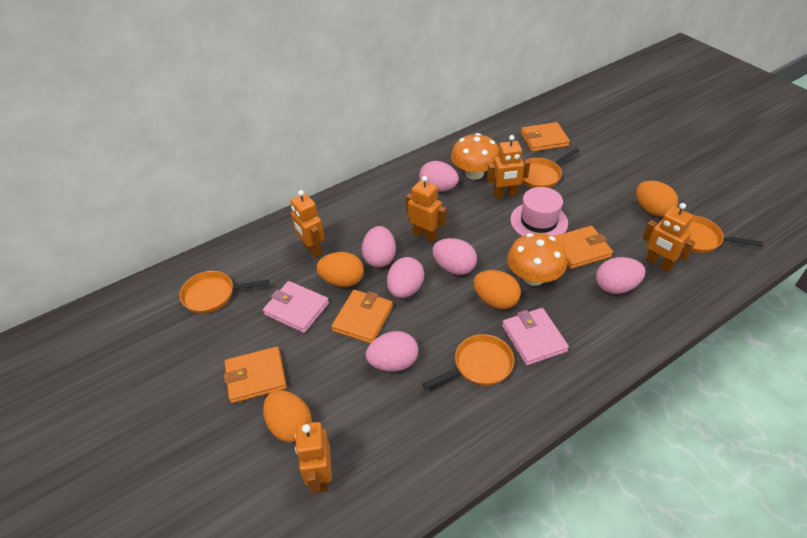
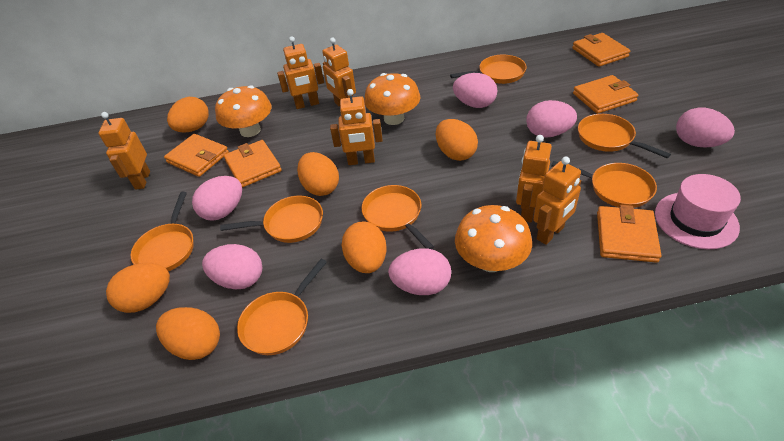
orange egg: 4 -> 6
orange mushroom: 2 -> 3
orange pan: 4 -> 7
orange robot: 5 -> 6
orange wallet: 4 -> 5
pink wallet: 2 -> 0

